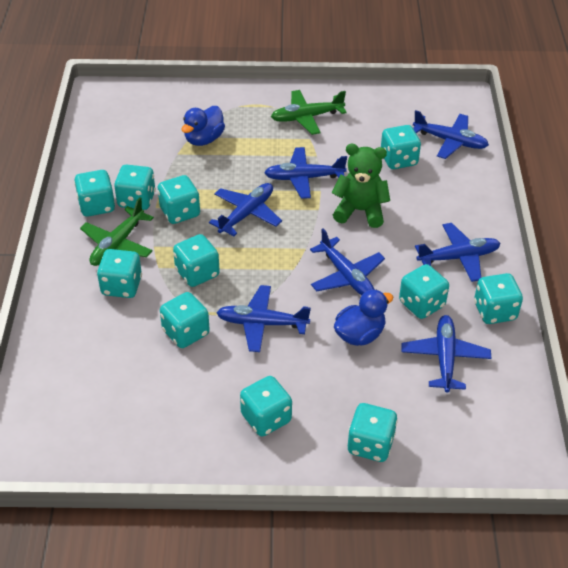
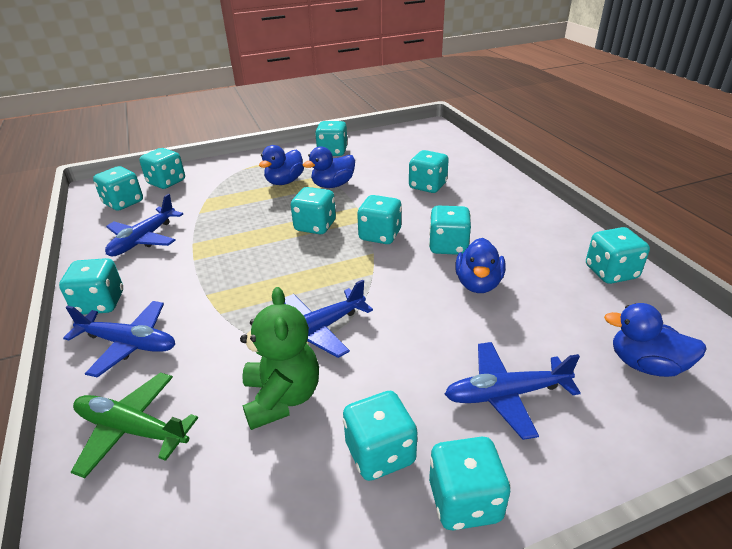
blue duck: 2 -> 4
blue plane: 7 -> 4
green plane: 2 -> 1

